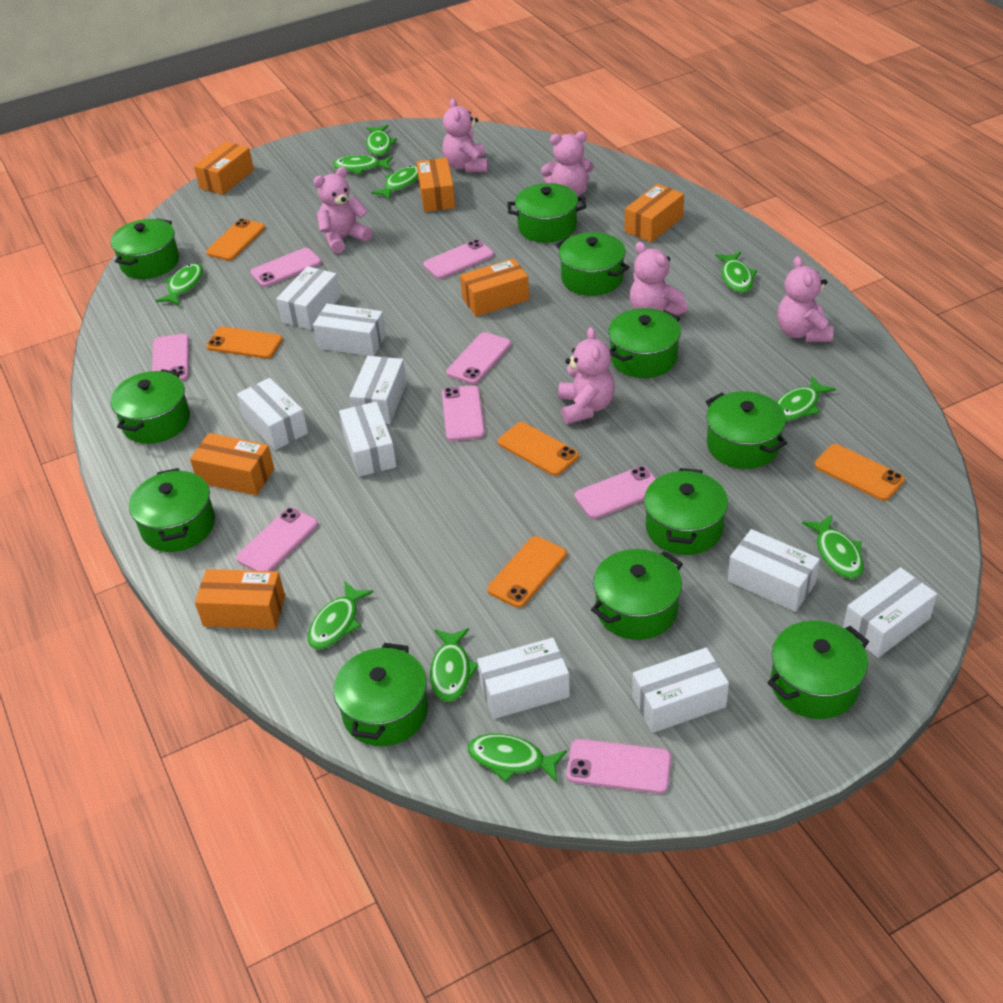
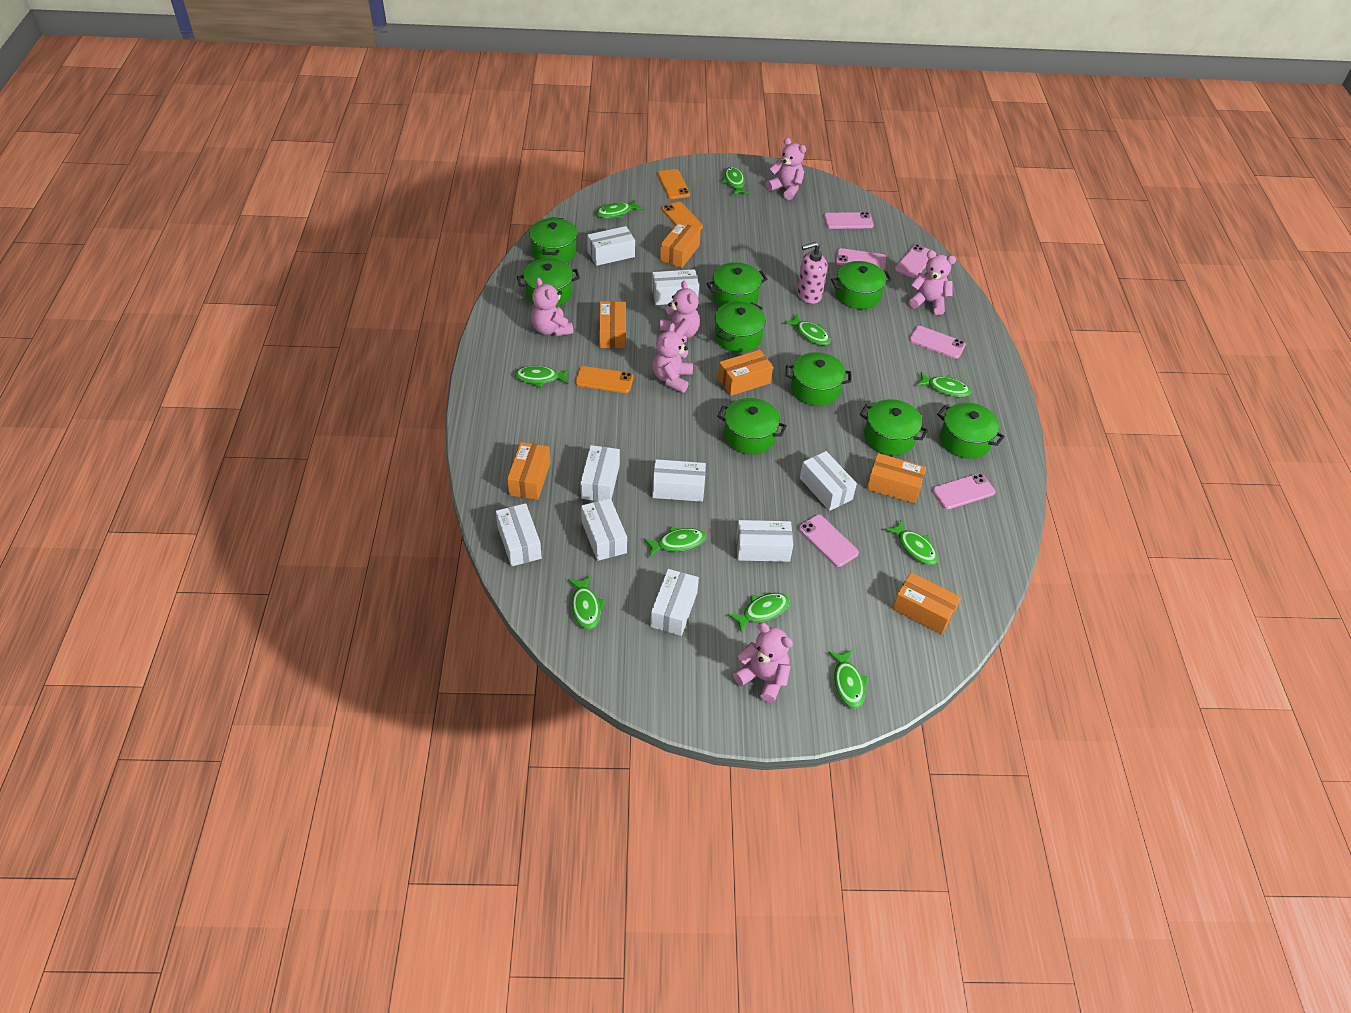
green pot: 11 -> 9
orange phone: 5 -> 3
pink phone: 8 -> 6
pink soap dispenser: 0 -> 1

